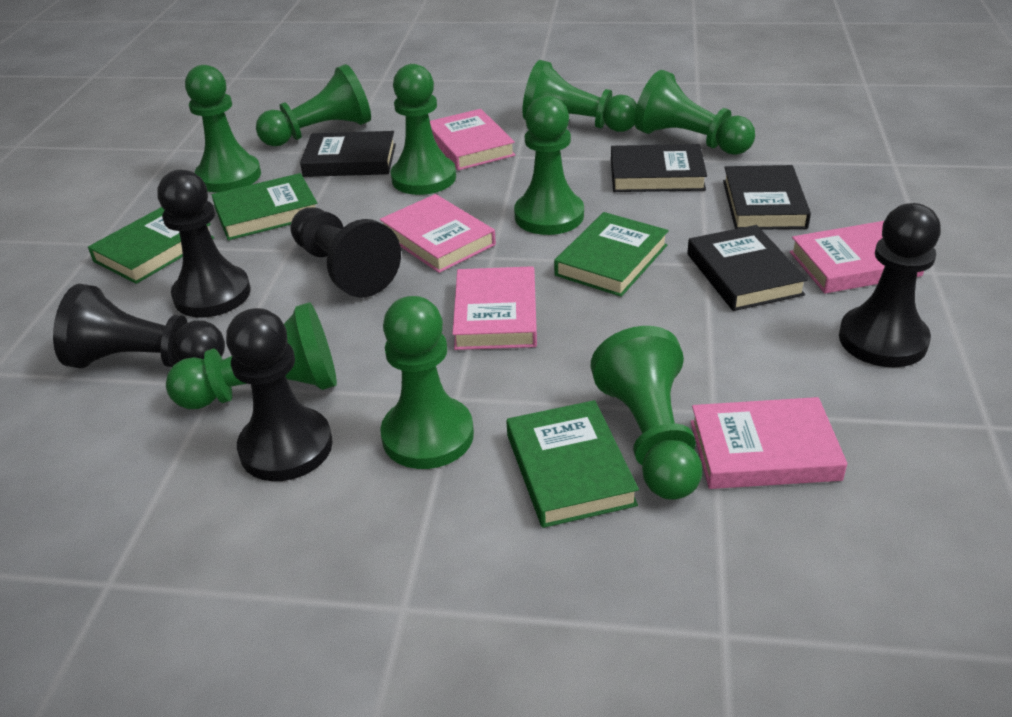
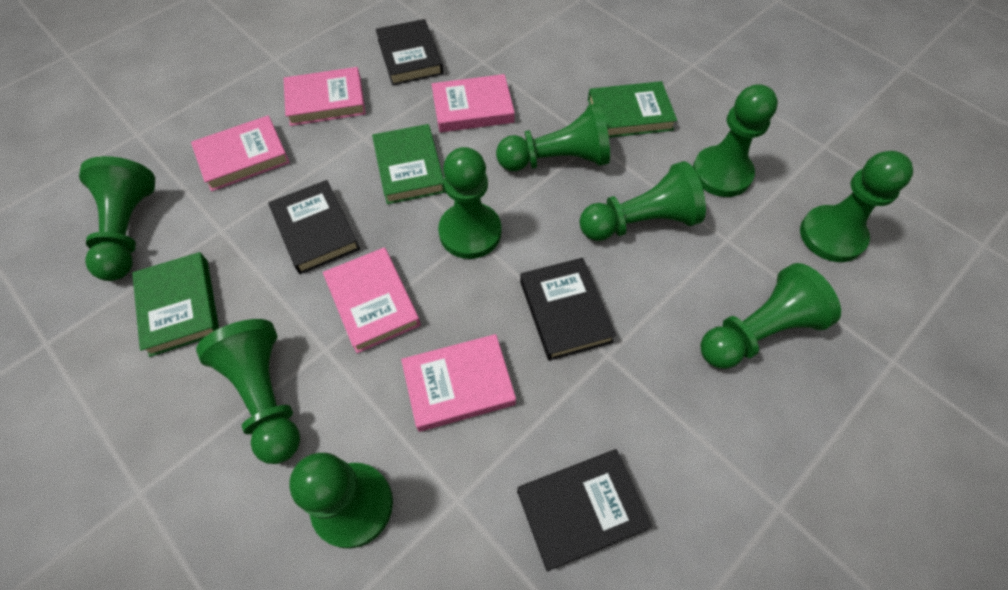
black pawn: 5 -> 0
green book: 4 -> 3

